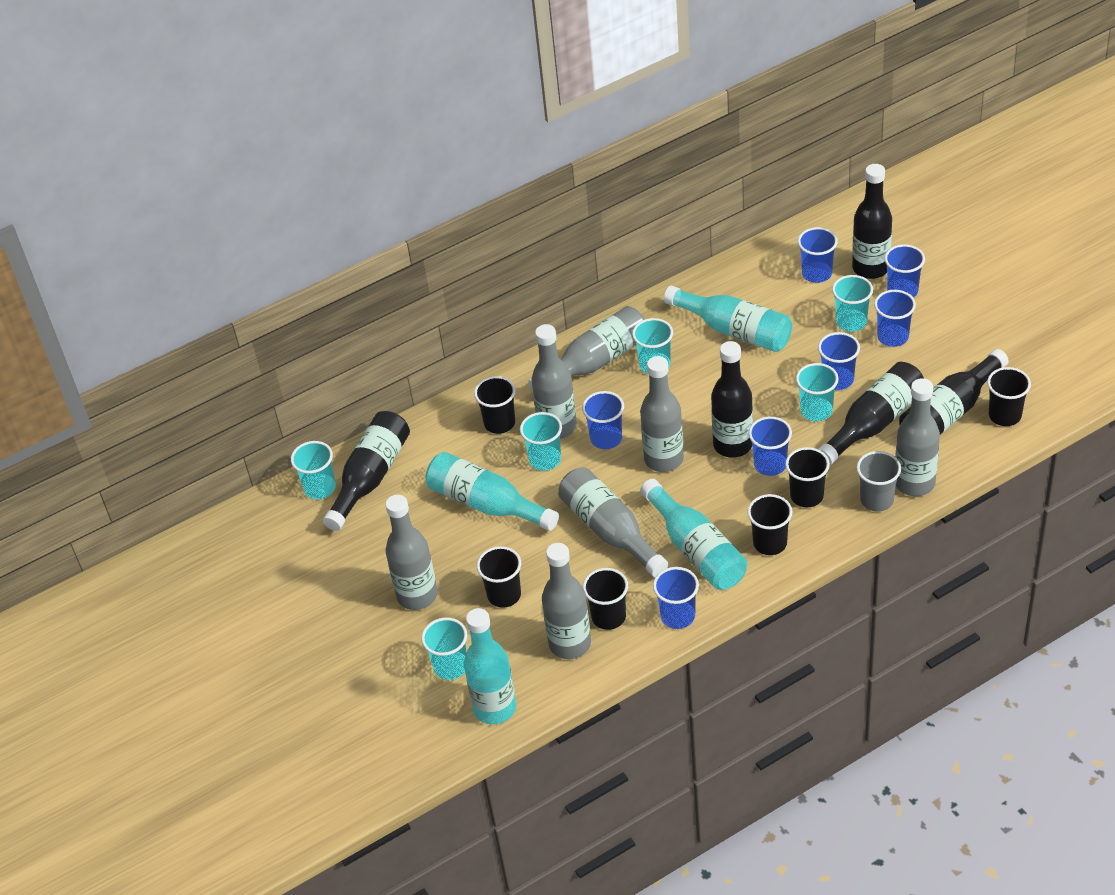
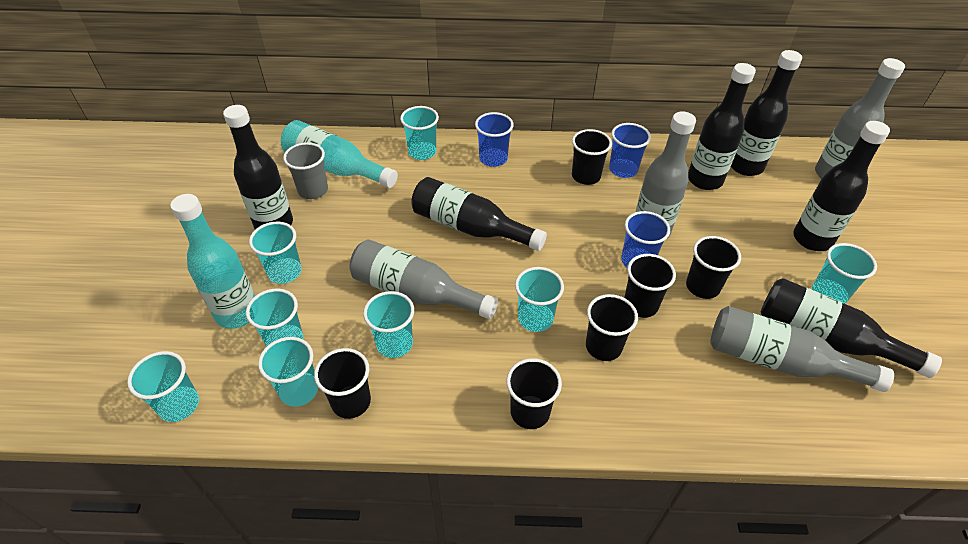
black bottle: 5 -> 6
blue cup: 7 -> 3
grey bottle: 7 -> 4
turquoise bottle: 4 -> 2
turquoise cup: 6 -> 8

